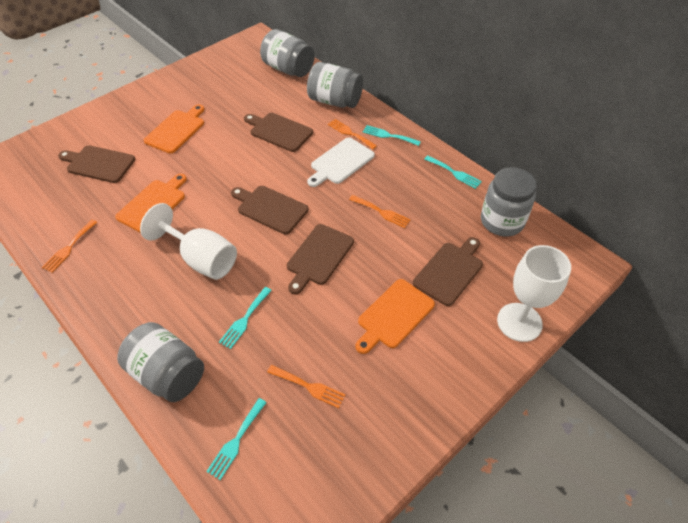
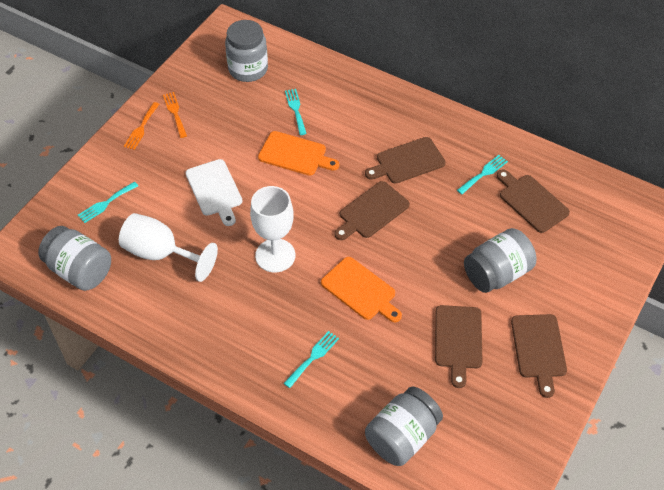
orange cutting board: 3 -> 2
orange fork: 4 -> 2

